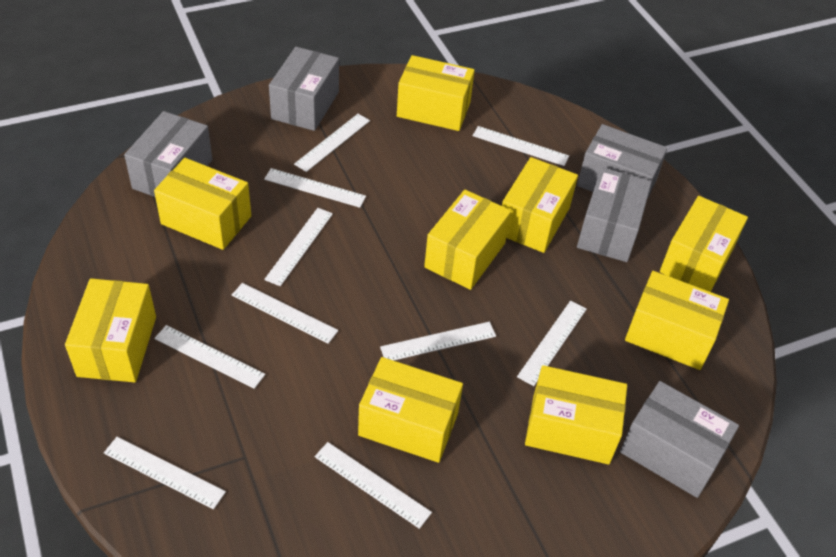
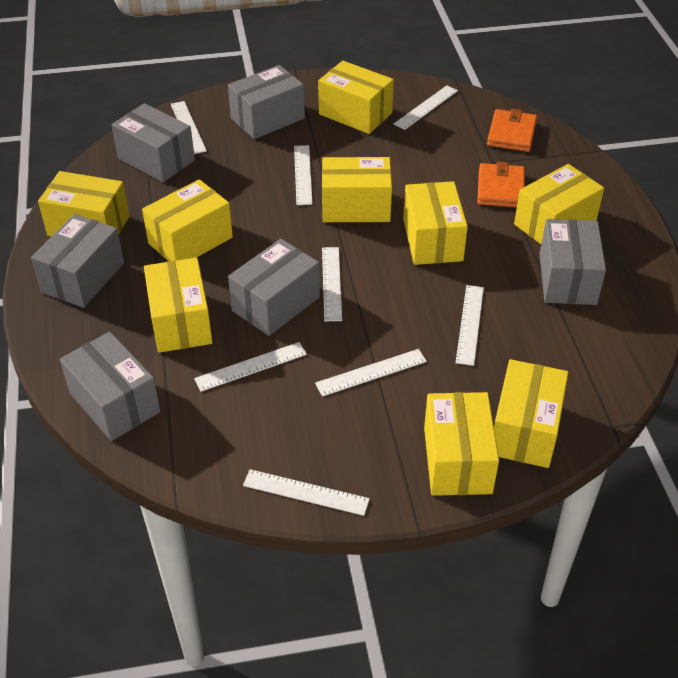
grey box: 5 -> 6
orange wallet: 0 -> 2
white ruler: 10 -> 8

